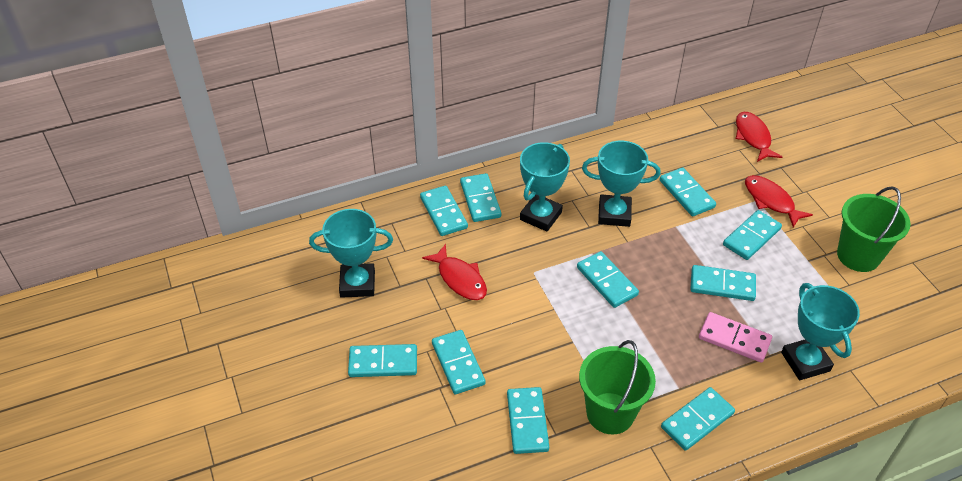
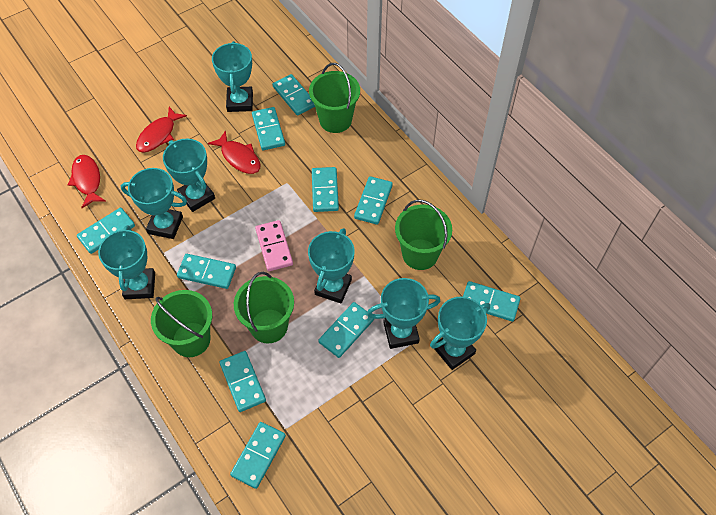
green bucket: 2 -> 4
turquoise trophy: 4 -> 7

